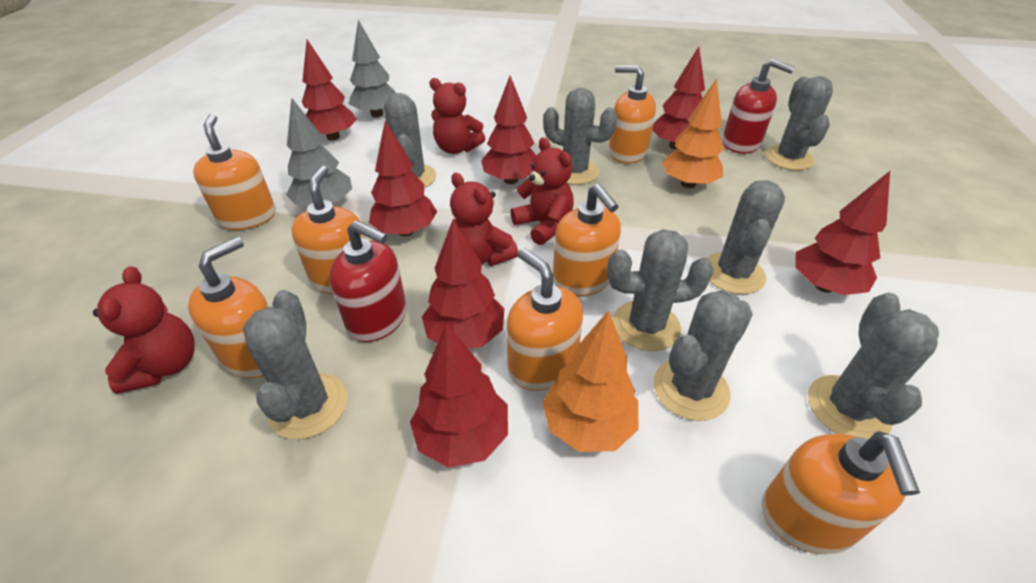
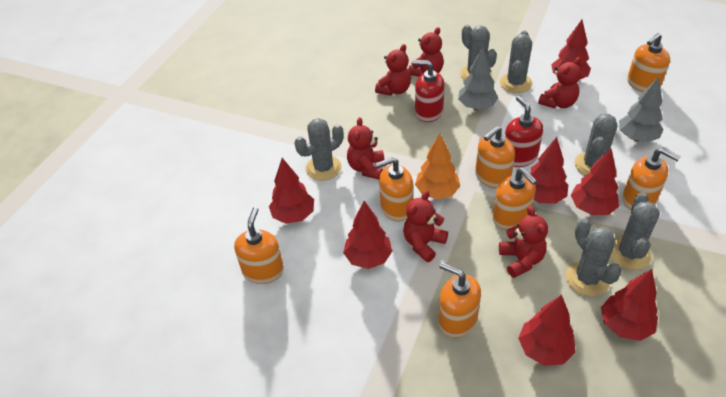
grey cactus: 8 -> 6
orange tree: 2 -> 1
red teddy bear: 4 -> 6

